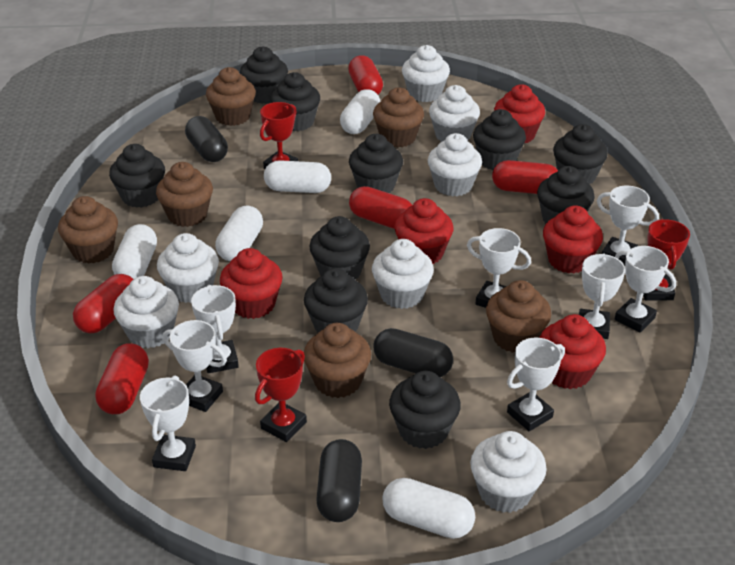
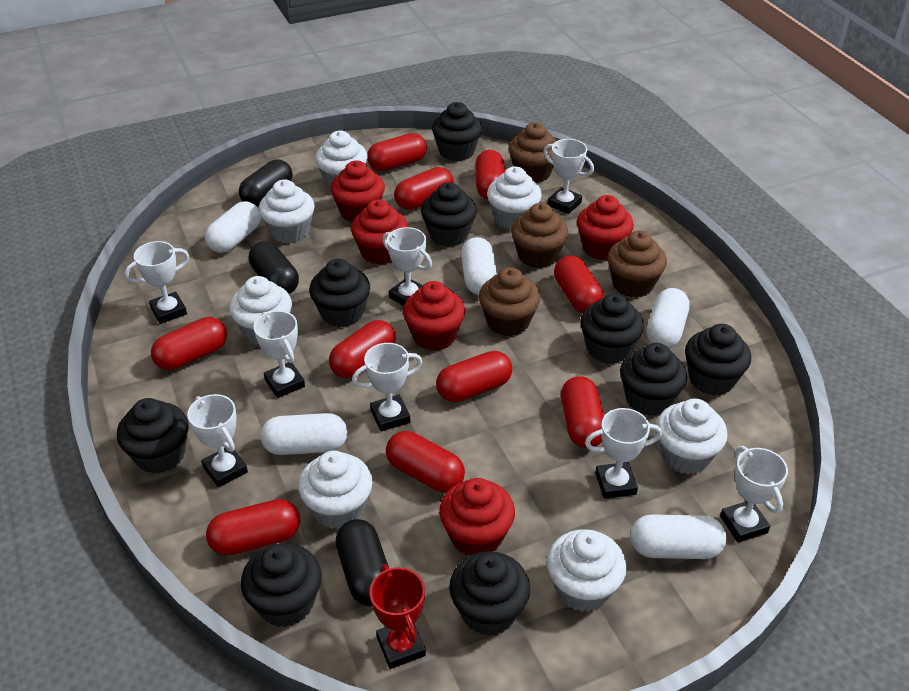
black cupcake: 10 -> 9
brown cupcake: 6 -> 4
red capsule: 5 -> 10
red trophy: 3 -> 1

